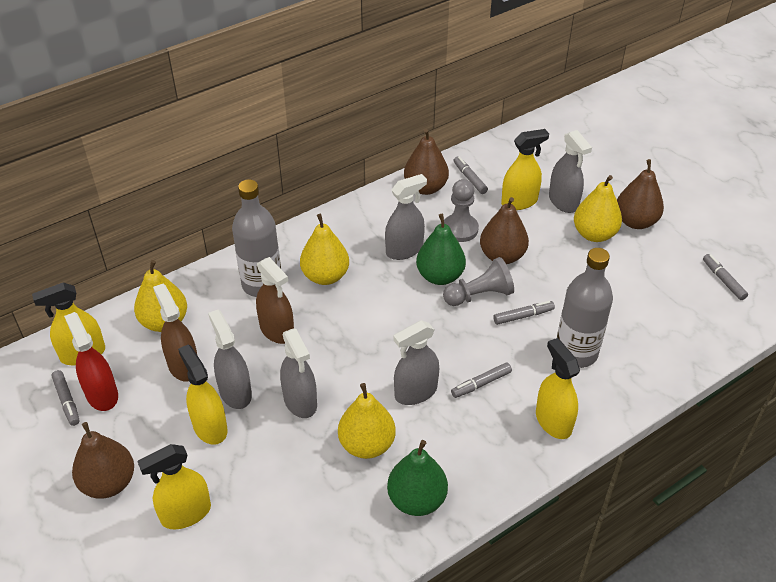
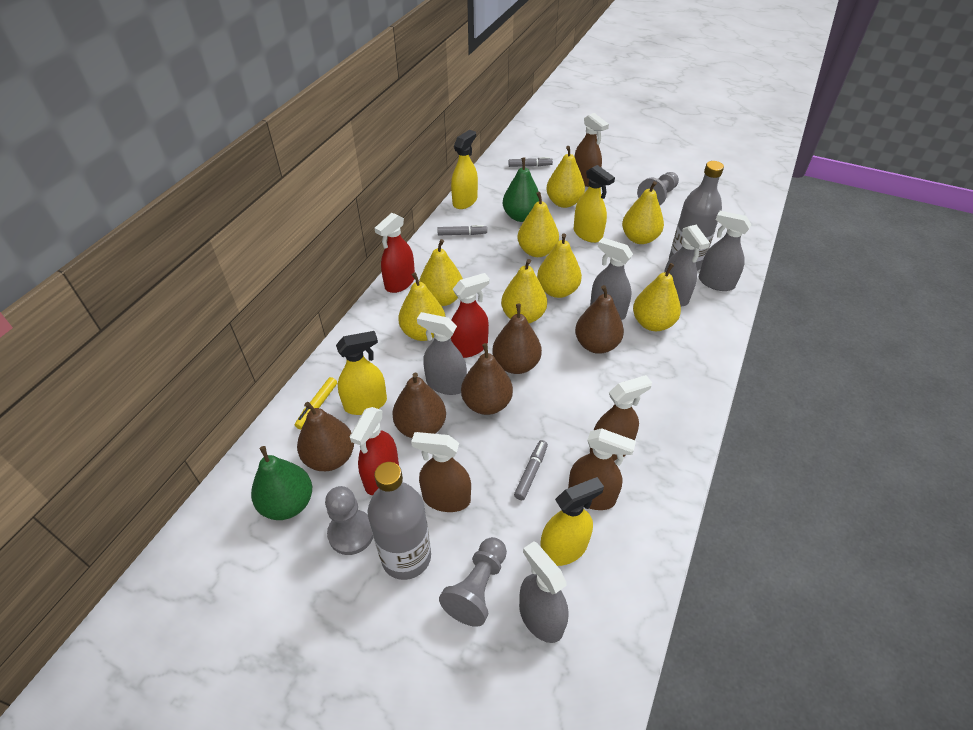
brown pear: 4 -> 5
brown spray bottle: 2 -> 4
grey marker: 5 -> 3
grey pawn: 2 -> 3
red spray bottle: 1 -> 3
yellow marker: 0 -> 1
yellow pear: 4 -> 8
yellow spray bottle: 5 -> 4

